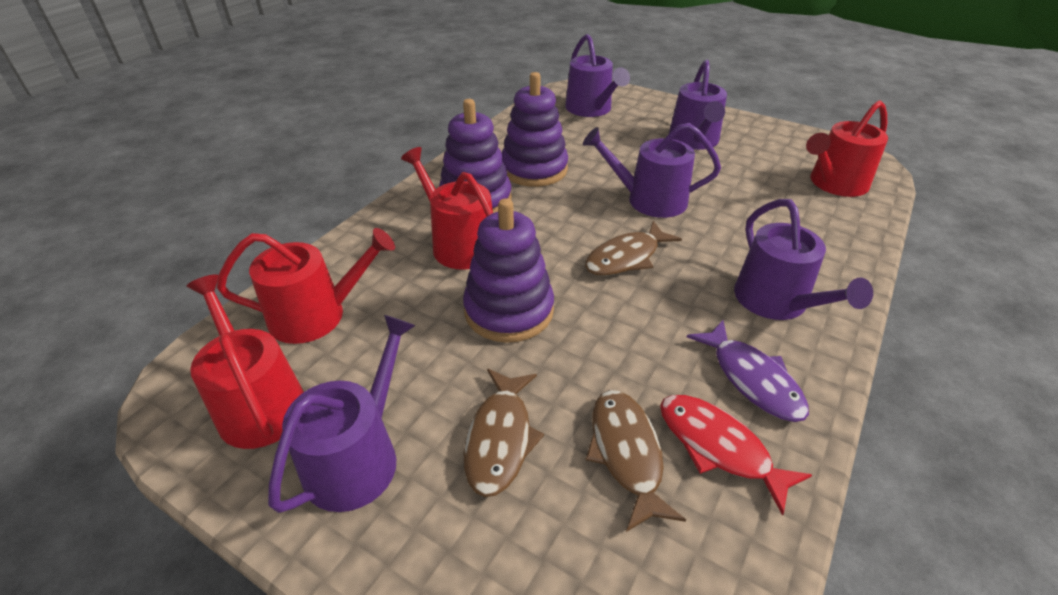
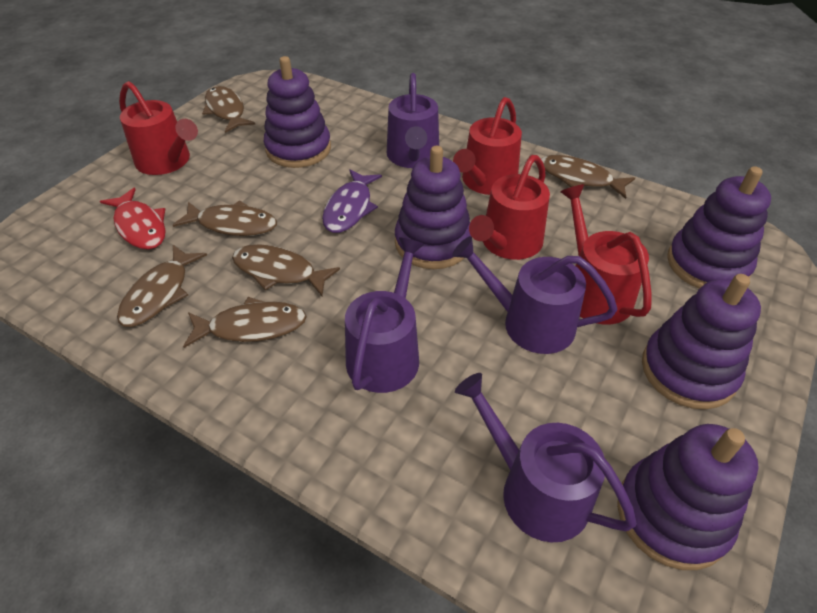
brown fish: 3 -> 6
purple stacking toy: 3 -> 5
purple watering can: 5 -> 4

